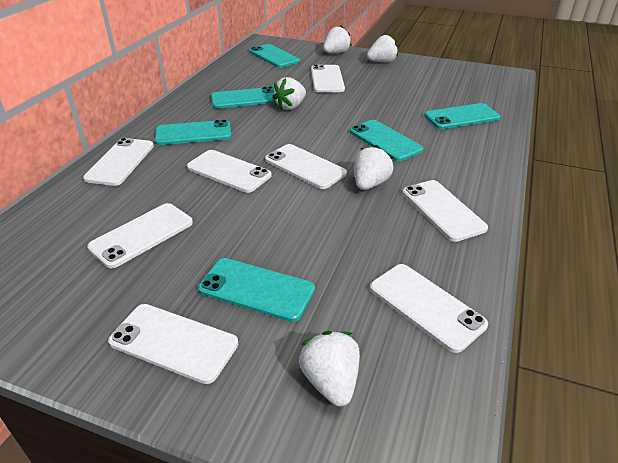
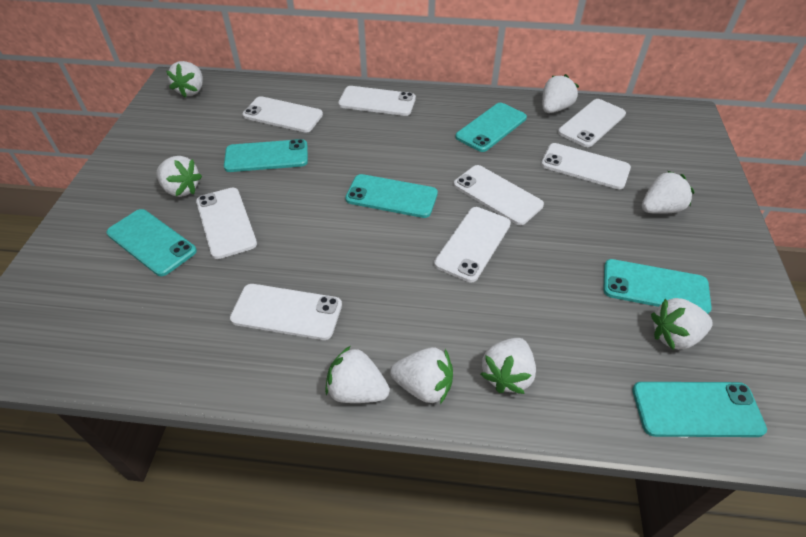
white strawberry: 5 -> 8

